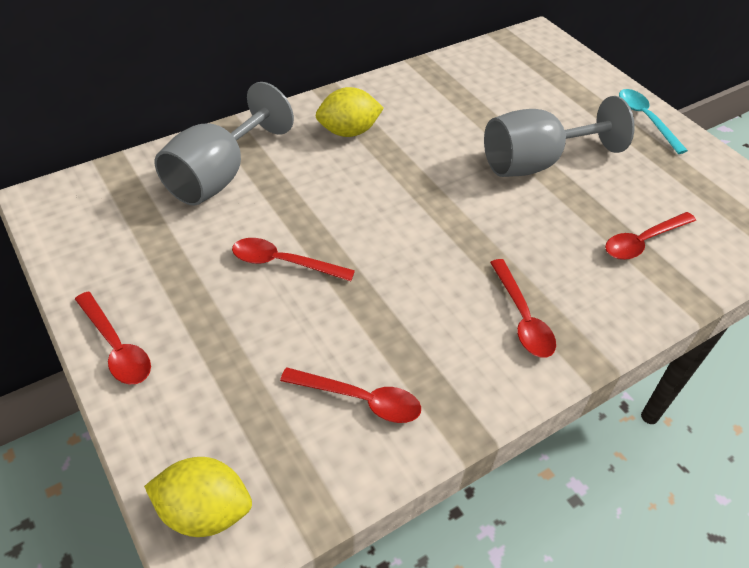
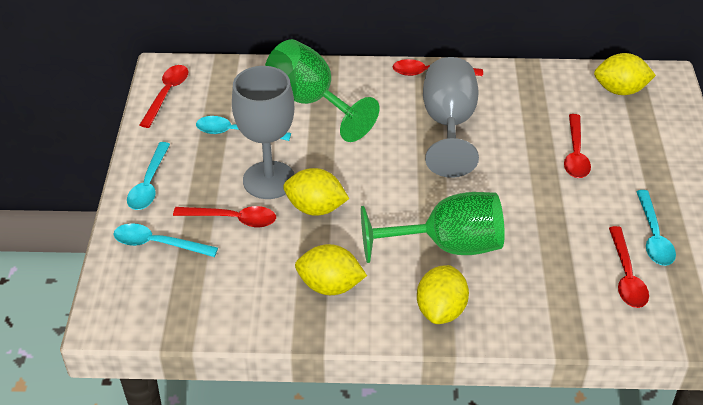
green goblet: 0 -> 2
turquoise spoon: 1 -> 4
yellow lemon: 2 -> 4

